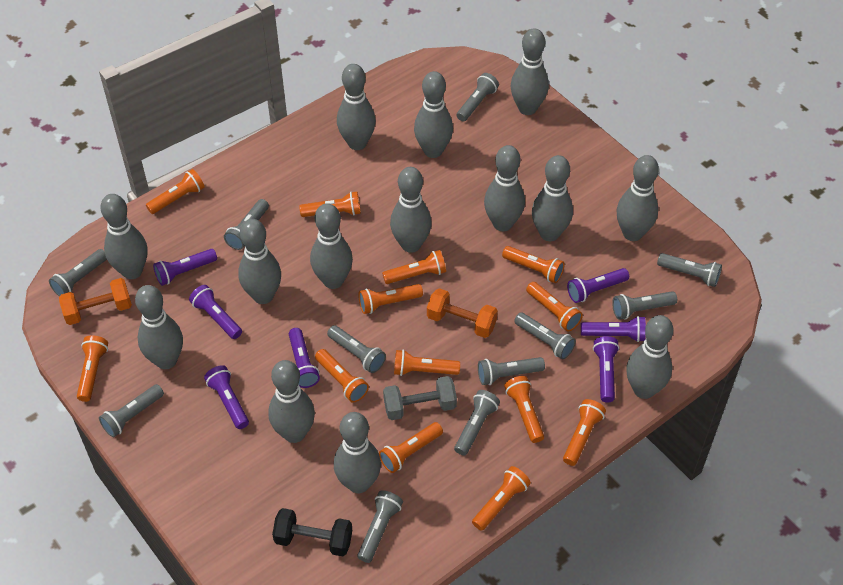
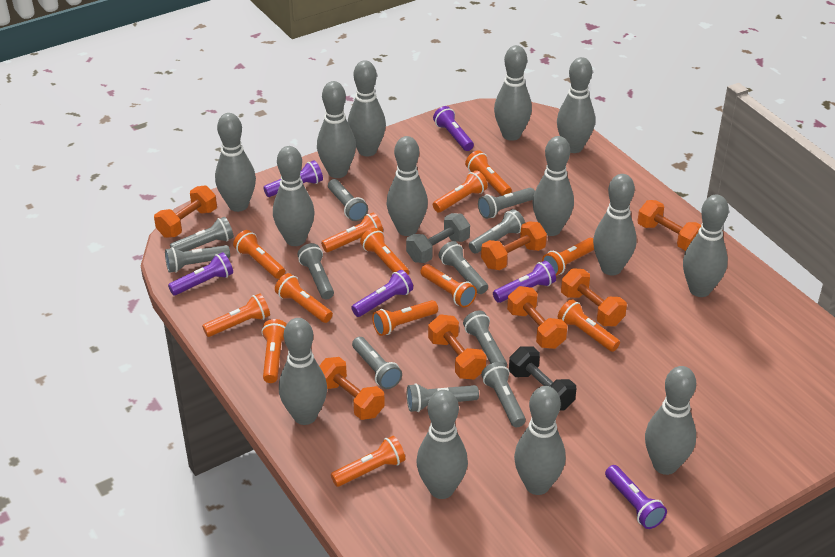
orange dumbbell: 2 -> 7
purple flashlight: 7 -> 6

